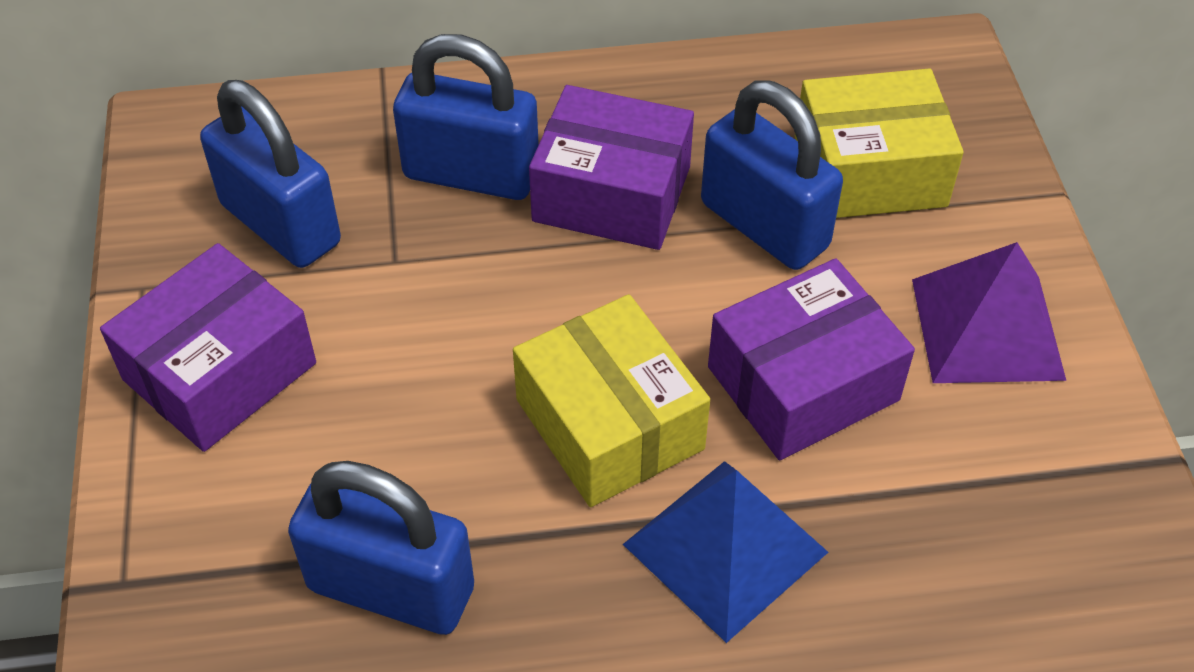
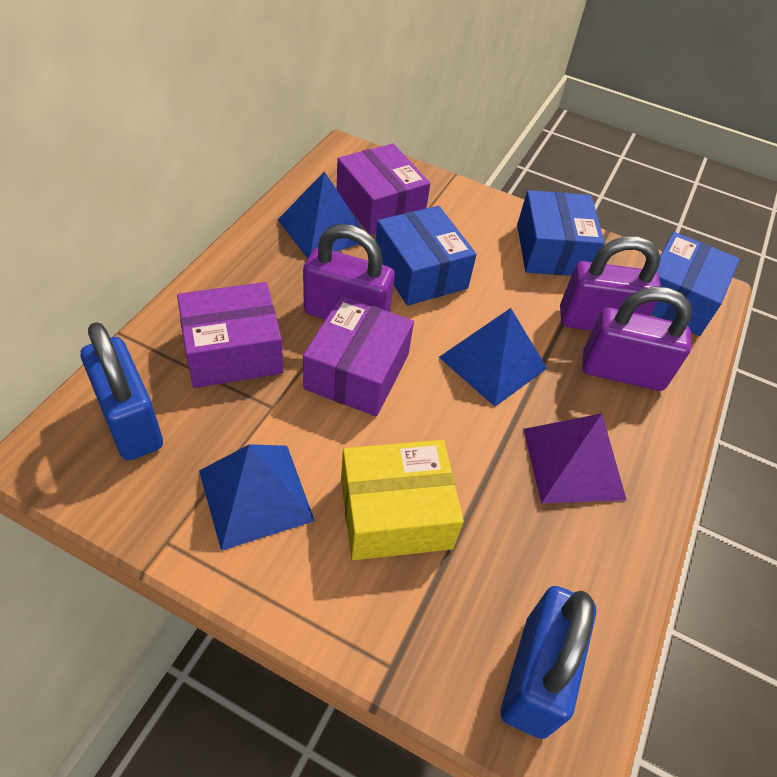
blue box: 0 -> 3
blue padlock: 4 -> 2
blue pyramid: 1 -> 3
purple padlock: 0 -> 3
yellow box: 2 -> 1

